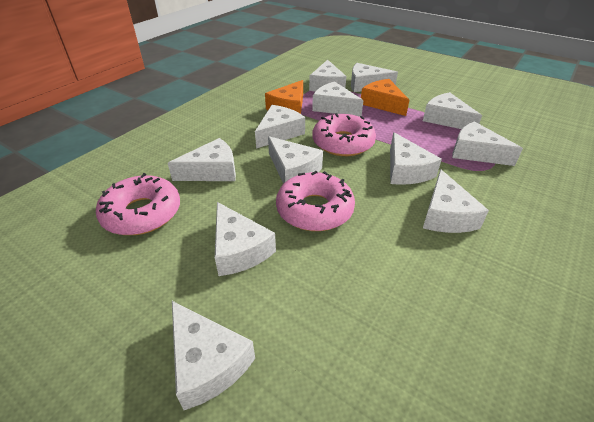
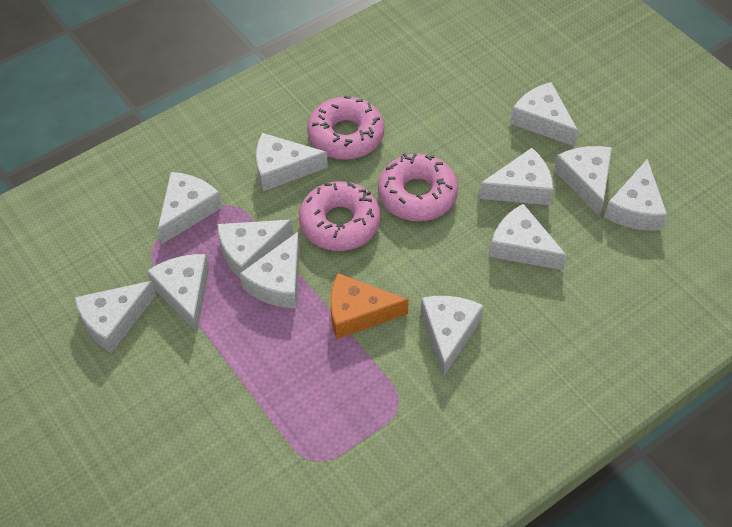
orange cheese: 2 -> 1

